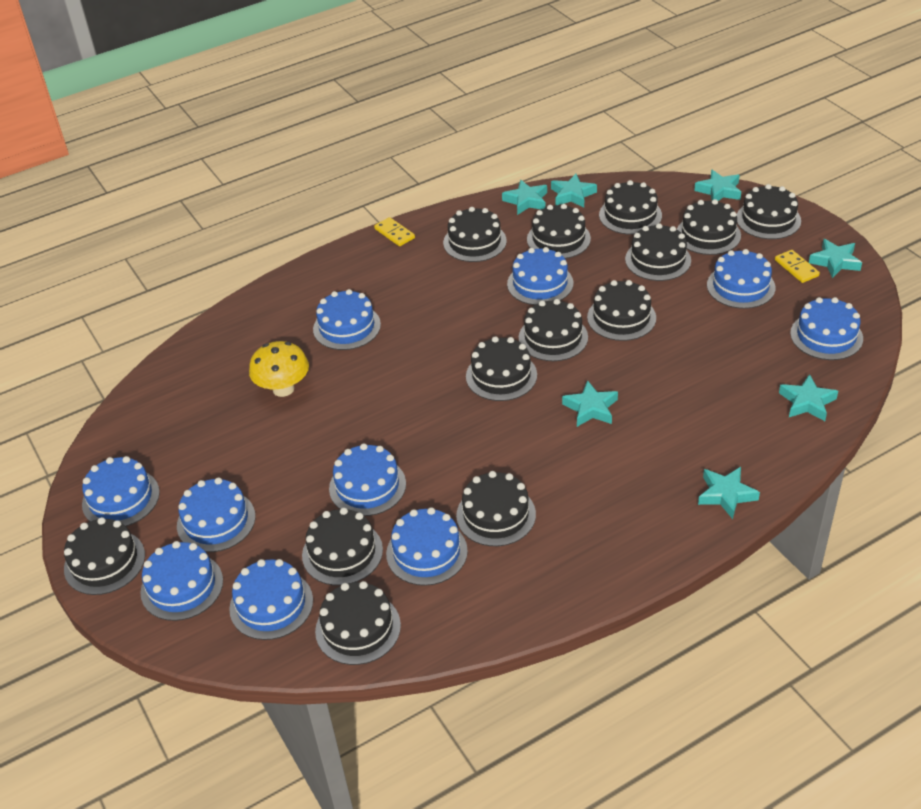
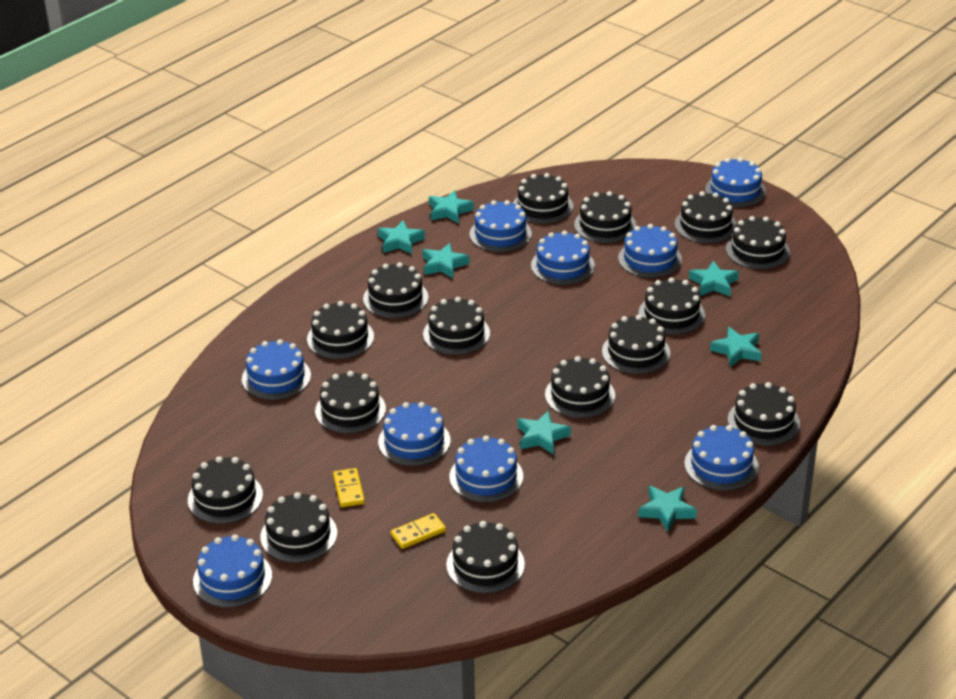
black cake: 13 -> 15
blue cake: 10 -> 9
yellow mushroom: 1 -> 0

